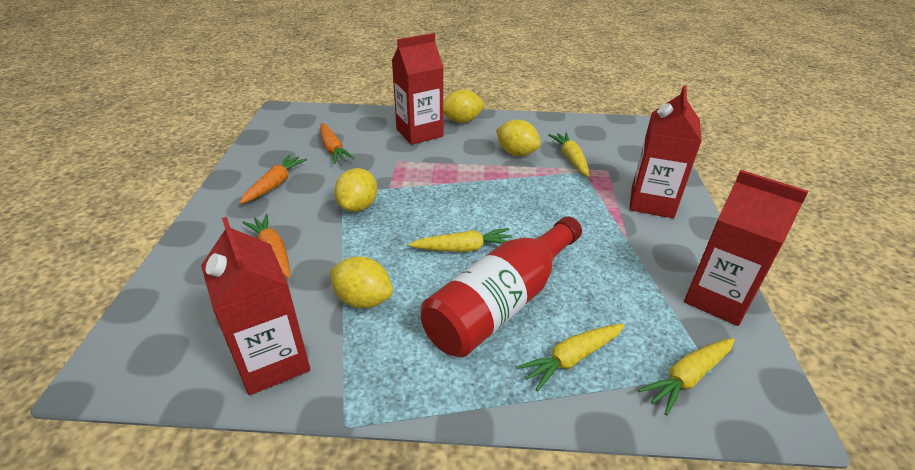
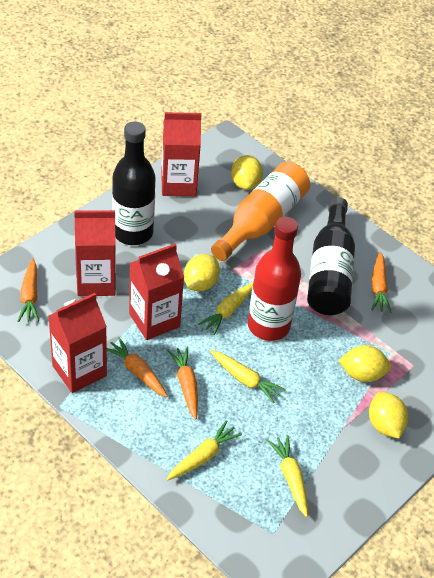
black bottle: 0 -> 2
orange bottle: 0 -> 1
orange carrot: 3 -> 4

